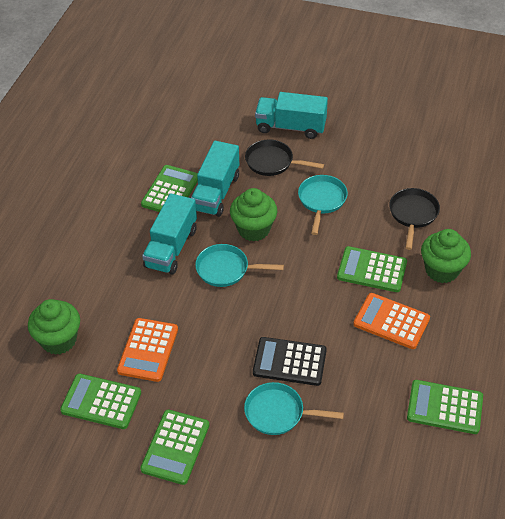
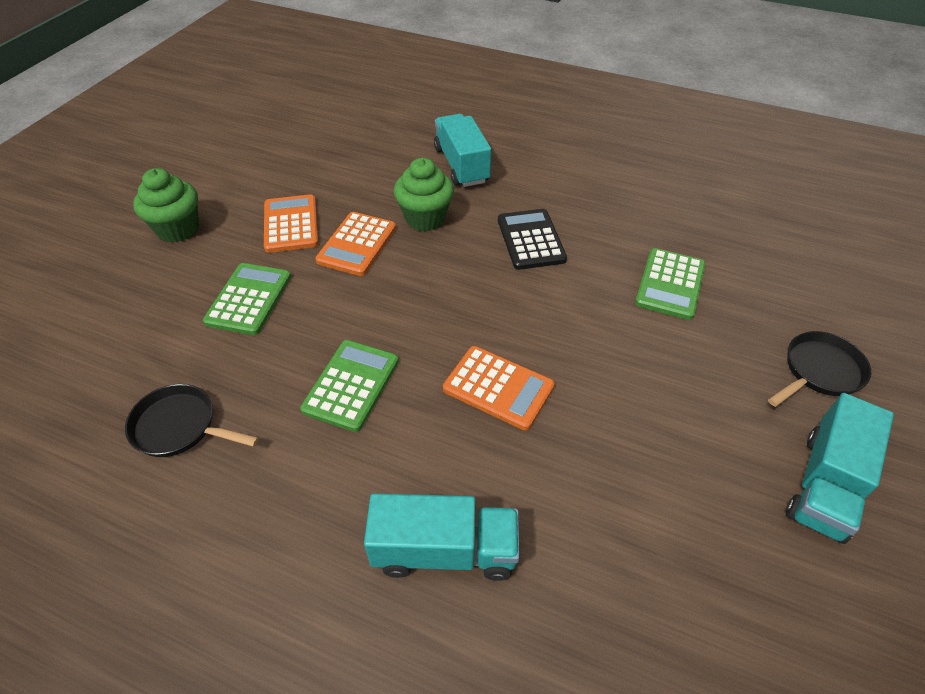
green calculator: 5 -> 3
green cupcake: 3 -> 2
orange calculator: 2 -> 3
turquoise pan: 3 -> 0

